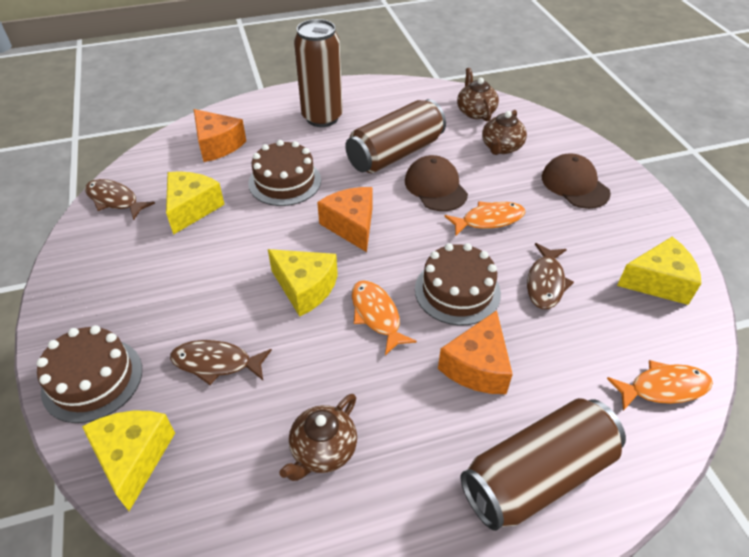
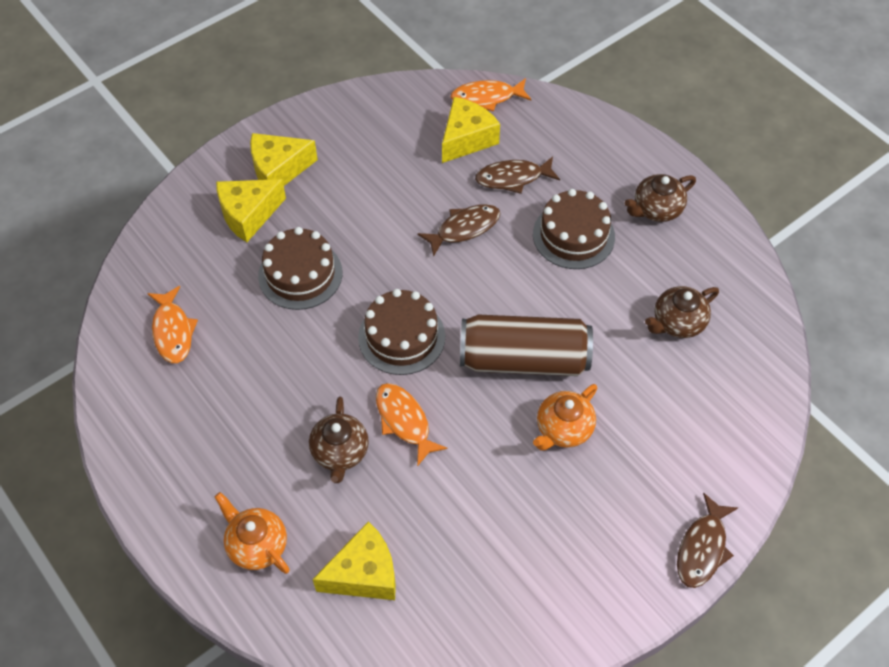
brown can: 3 -> 1
brown cap: 2 -> 0
orange cheese: 3 -> 0
orange teapot: 0 -> 2

